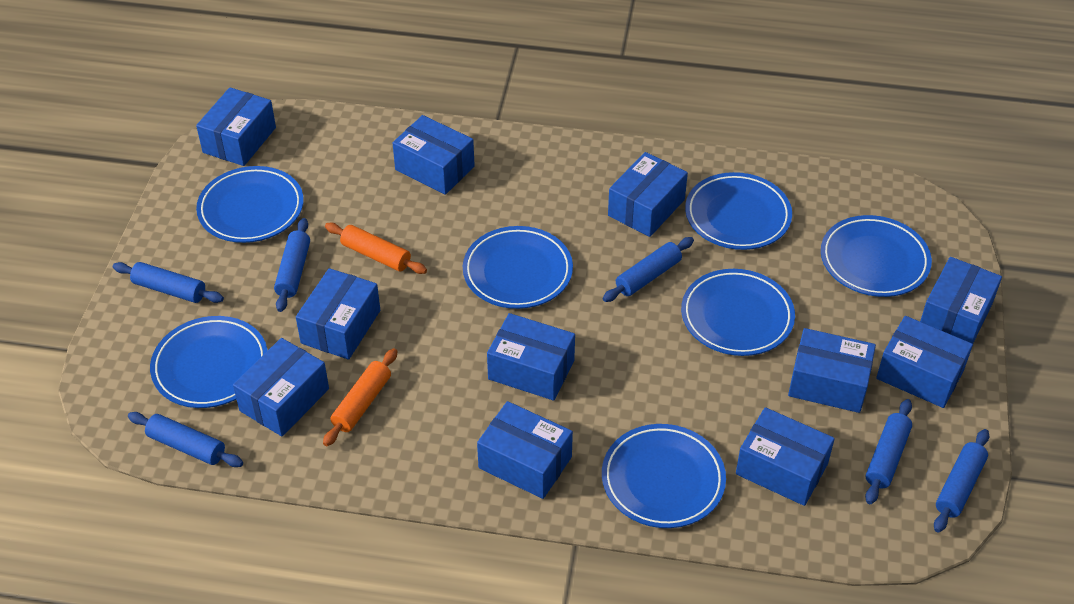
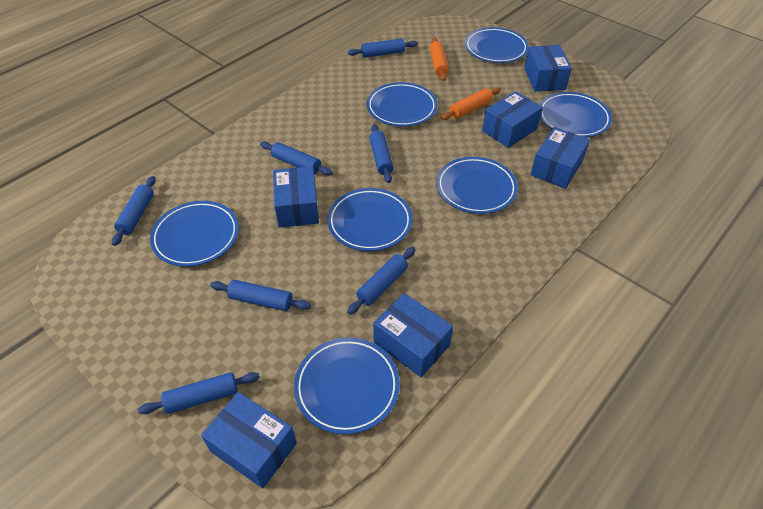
blue box: 11 -> 6
blue rolling pin: 6 -> 7

